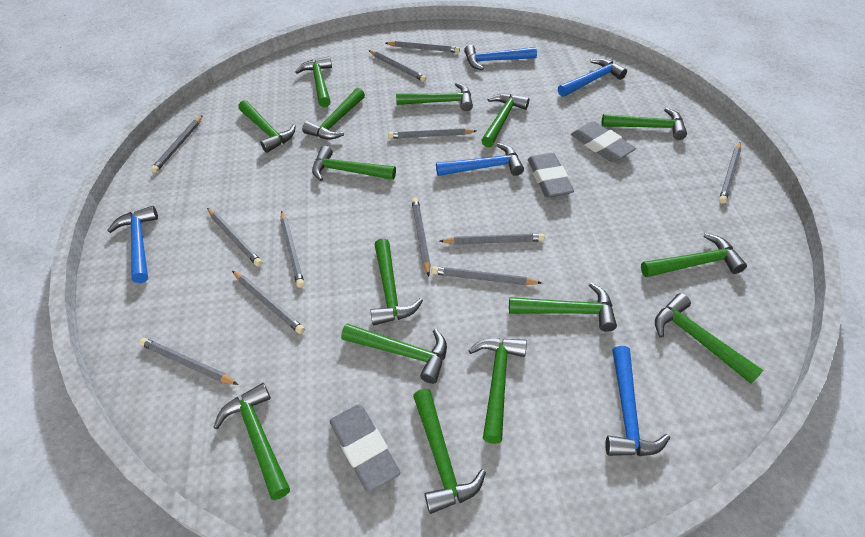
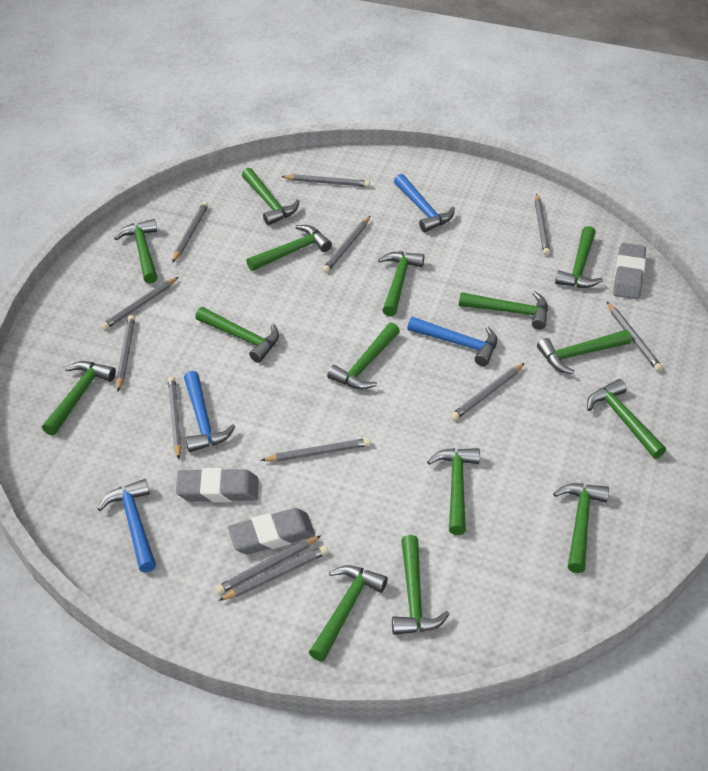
blue hammer: 5 -> 4

